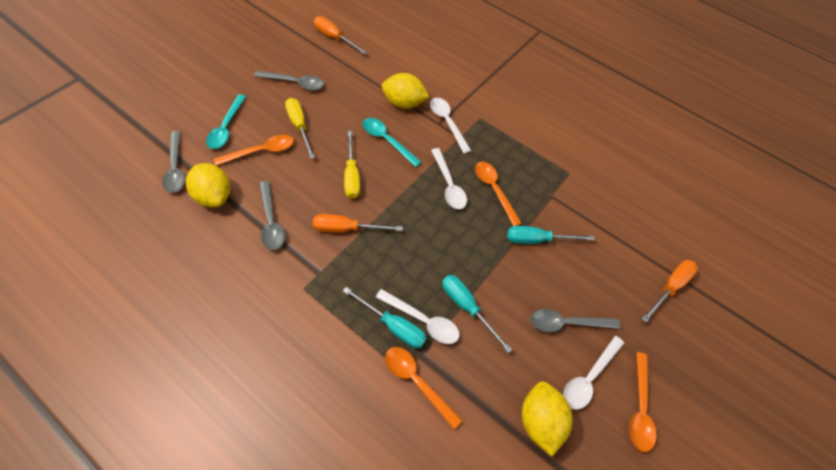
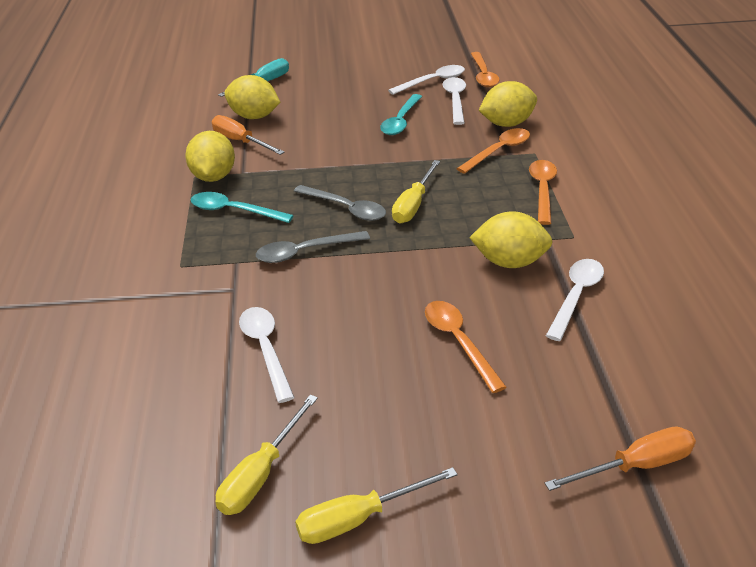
grey spoon: 4 -> 2
orange screwdriver: 3 -> 2
turquoise screwdriver: 3 -> 1
yellow lemon: 3 -> 4
yellow screwdriver: 2 -> 3

